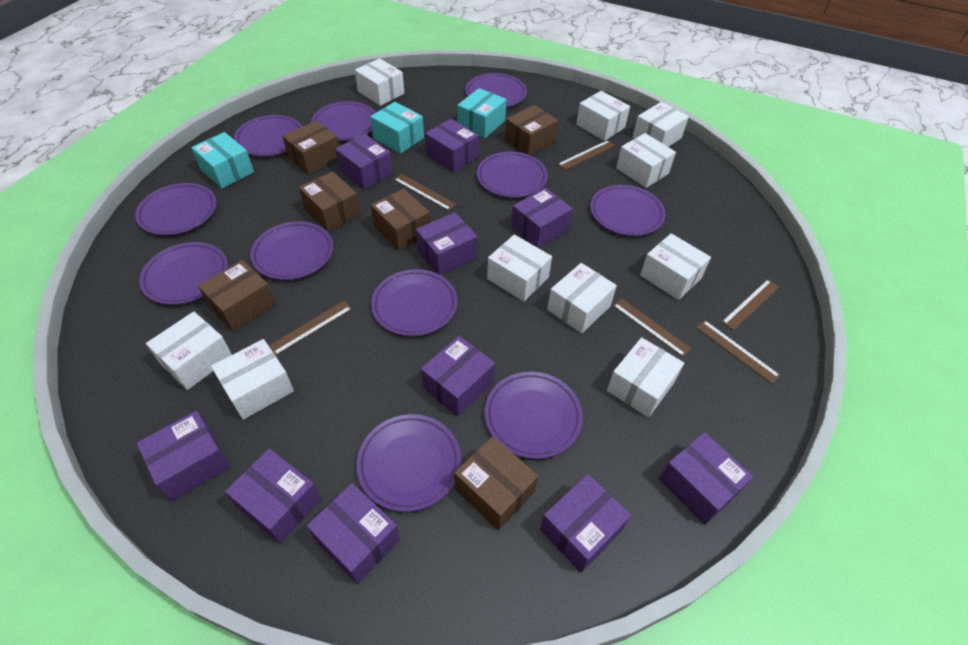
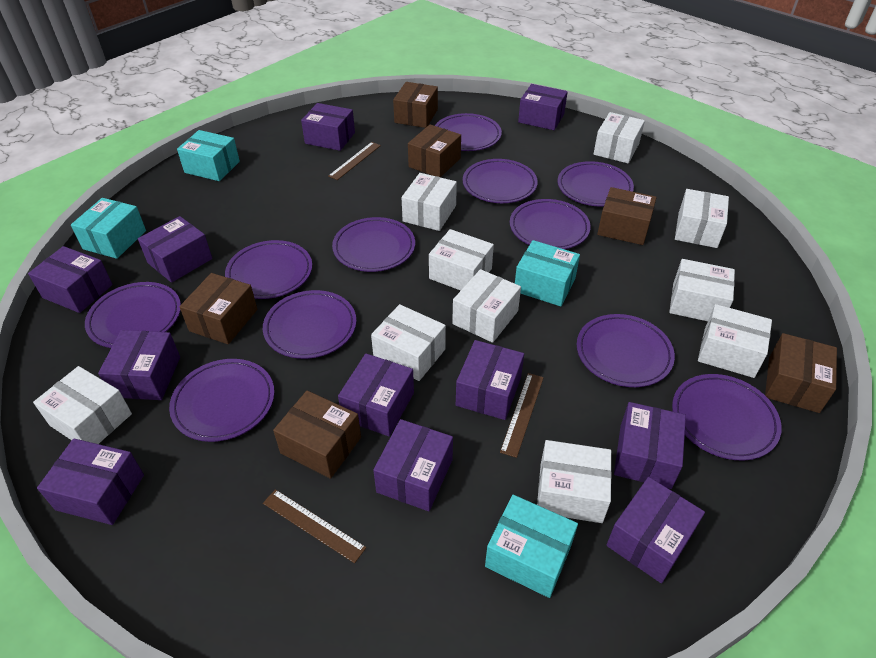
brown ruler: 6 -> 3
purple box: 10 -> 11
turquoise box: 3 -> 4

